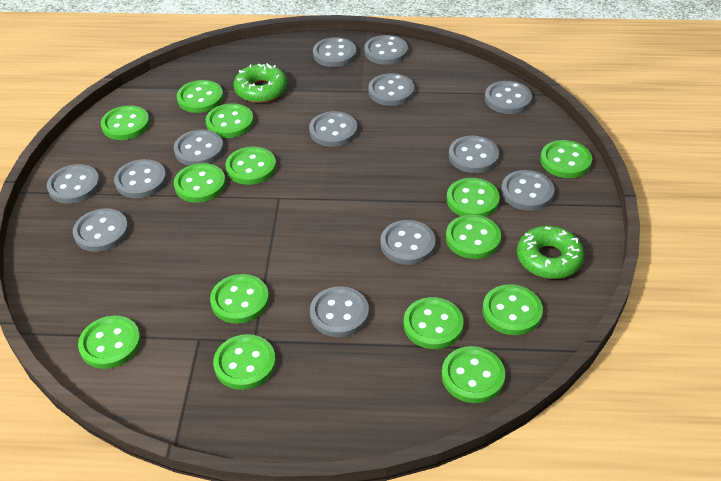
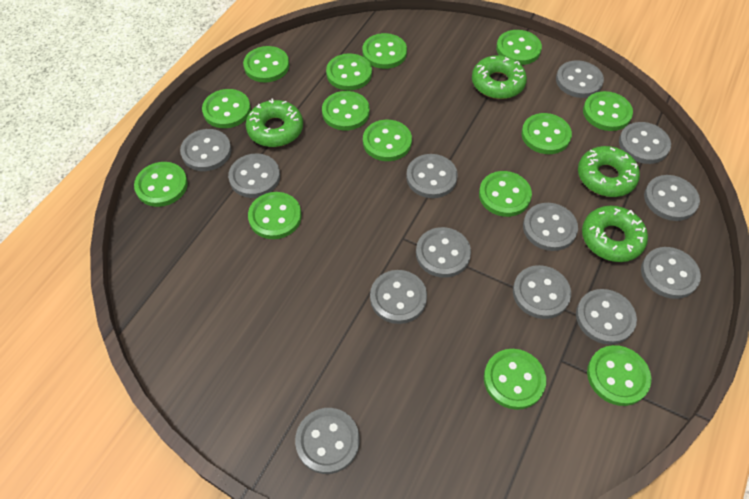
green donut: 2 -> 4

